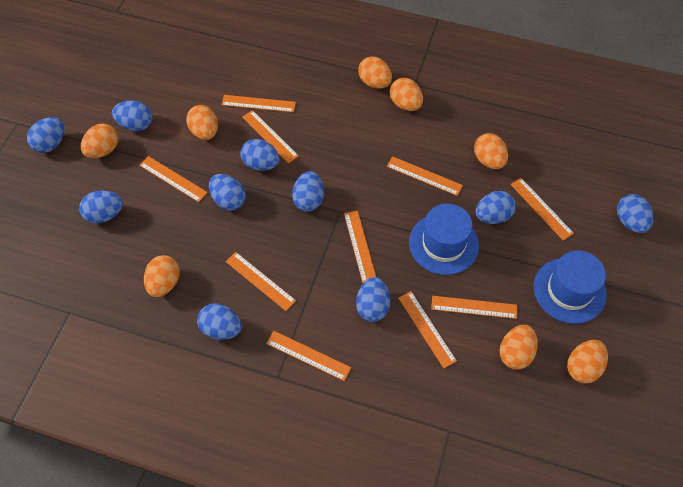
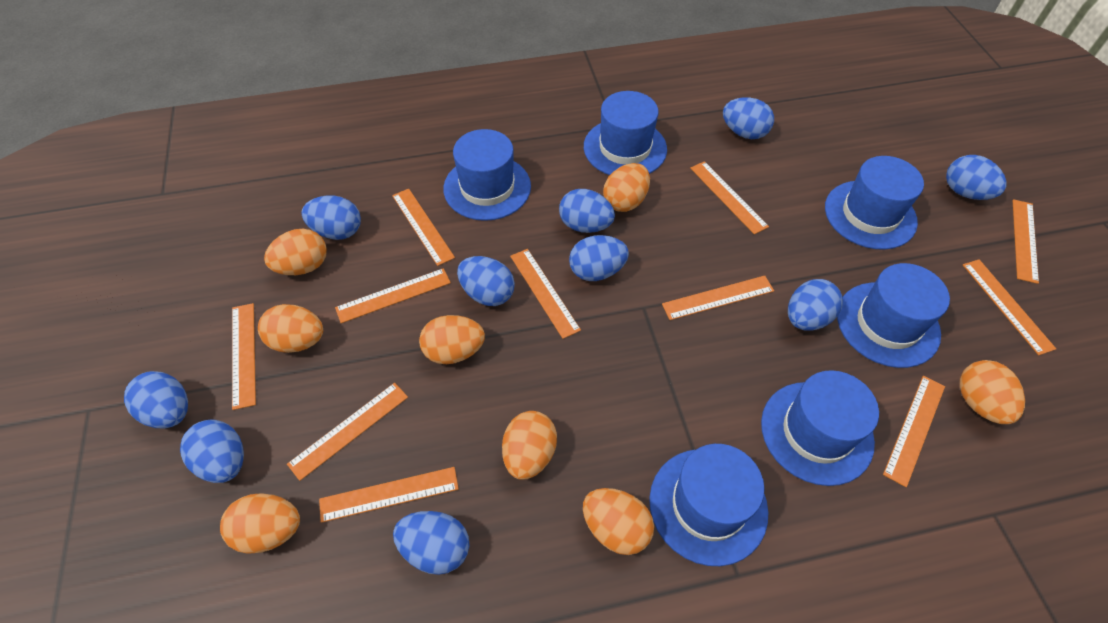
blue hat: 2 -> 6
orange ruler: 10 -> 11

